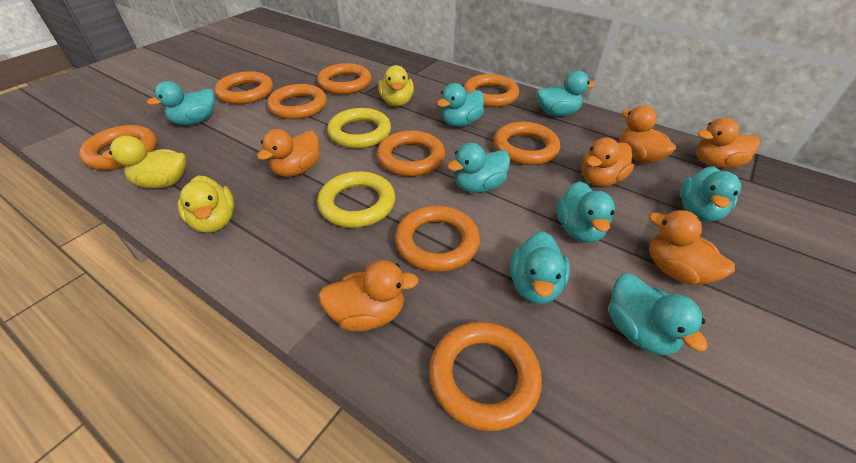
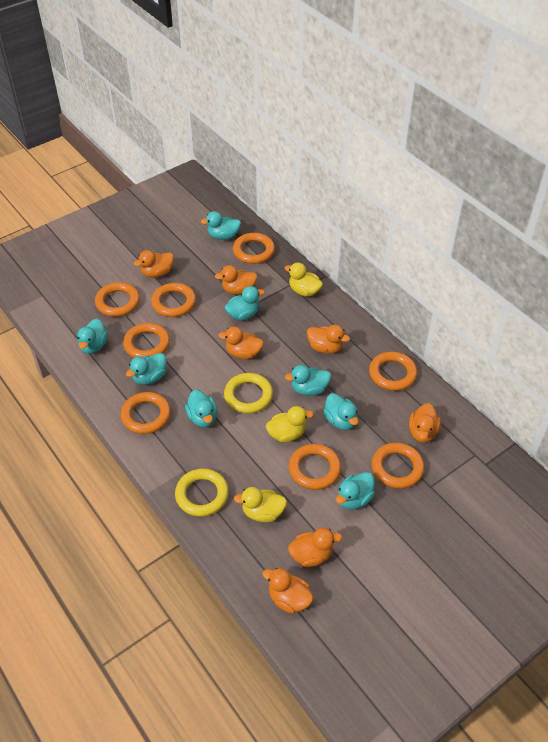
orange duck: 6 -> 7
orange ring: 9 -> 8

